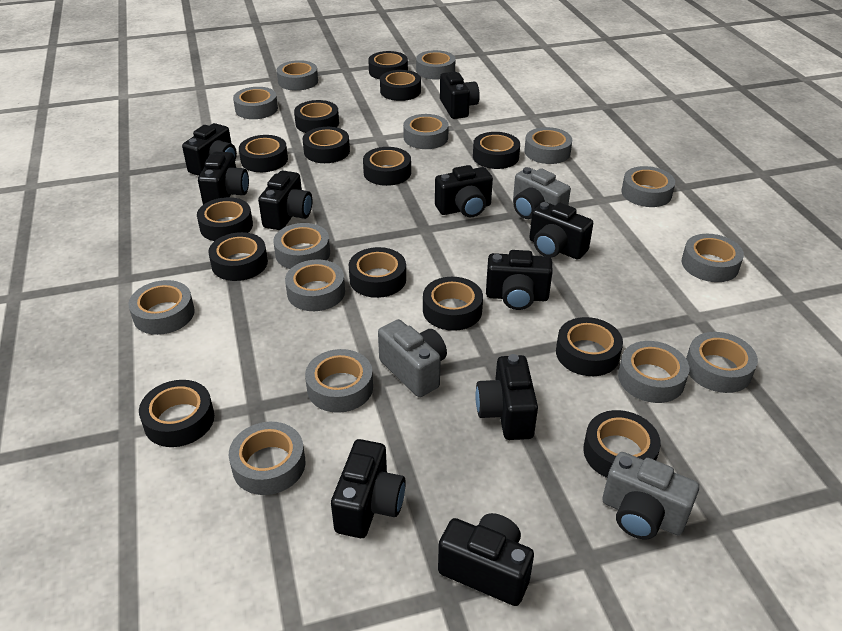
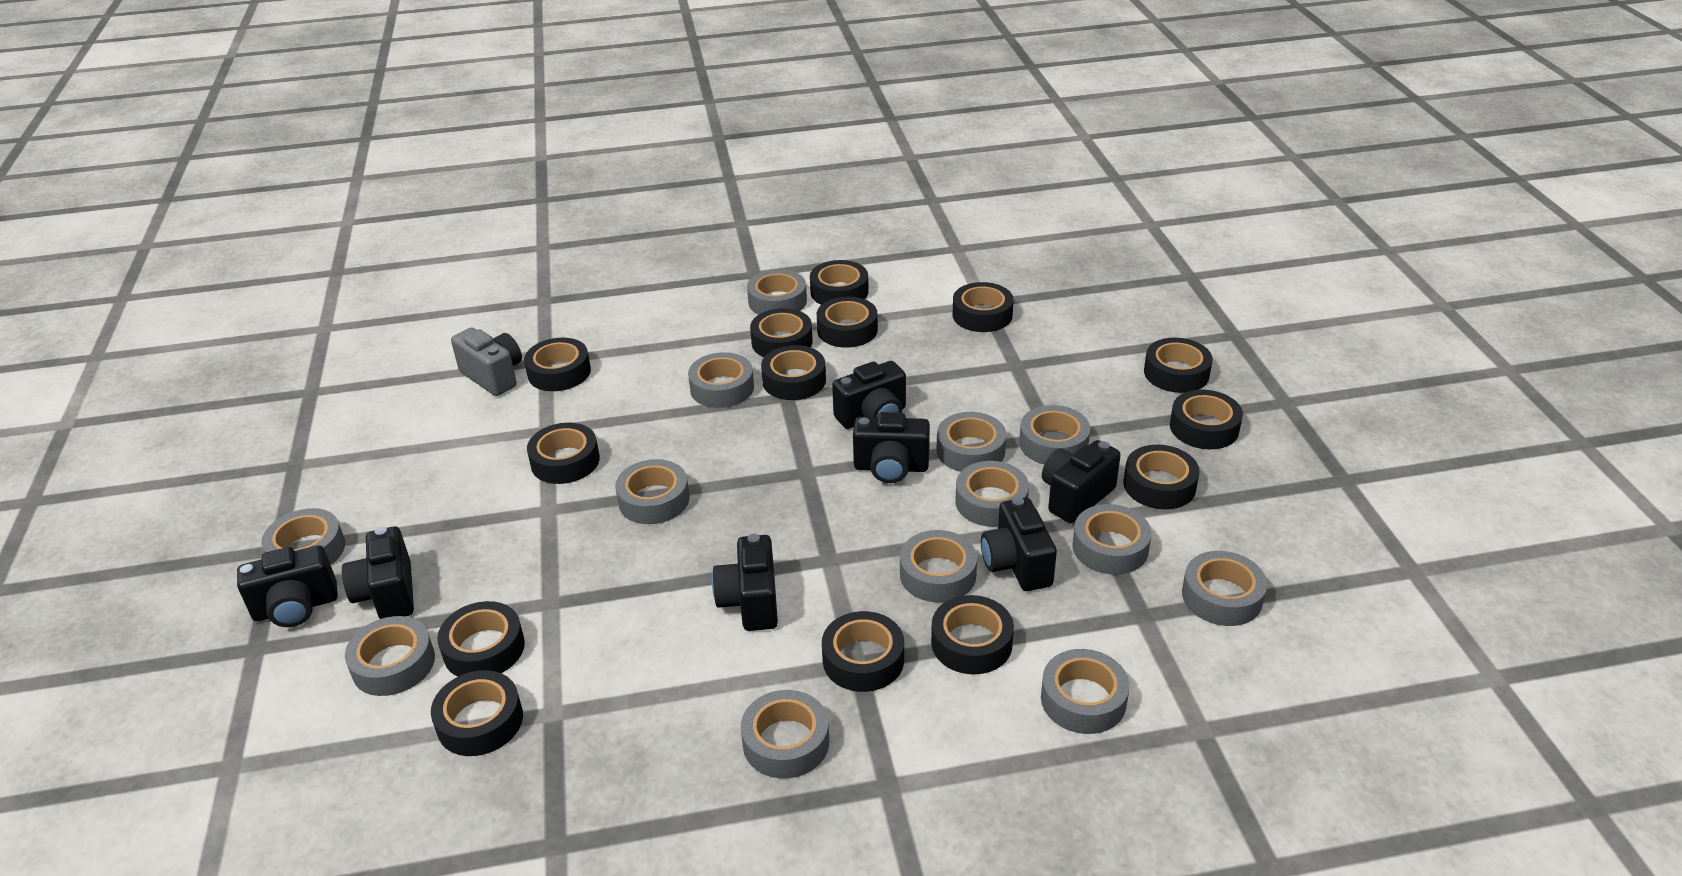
black camera: 10 -> 7
grey camera: 3 -> 1
grey tape: 14 -> 13

